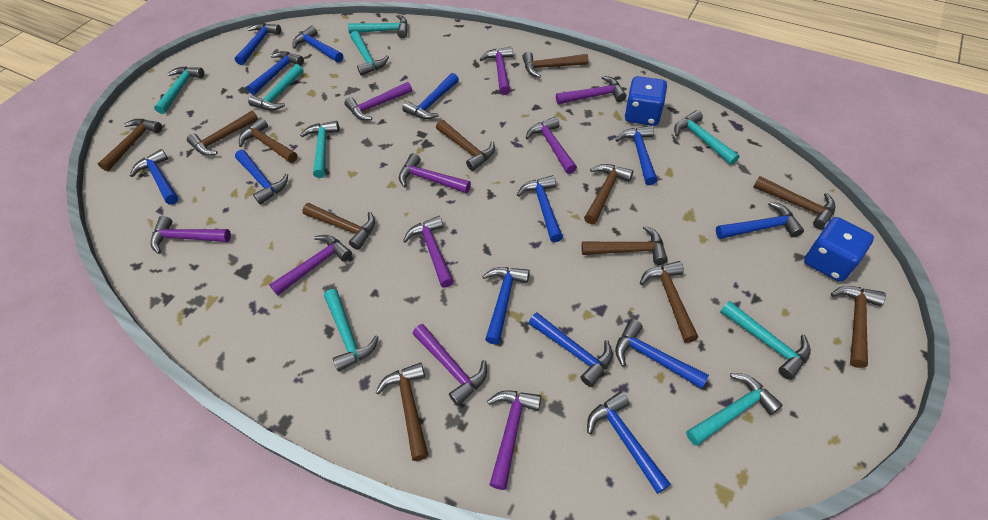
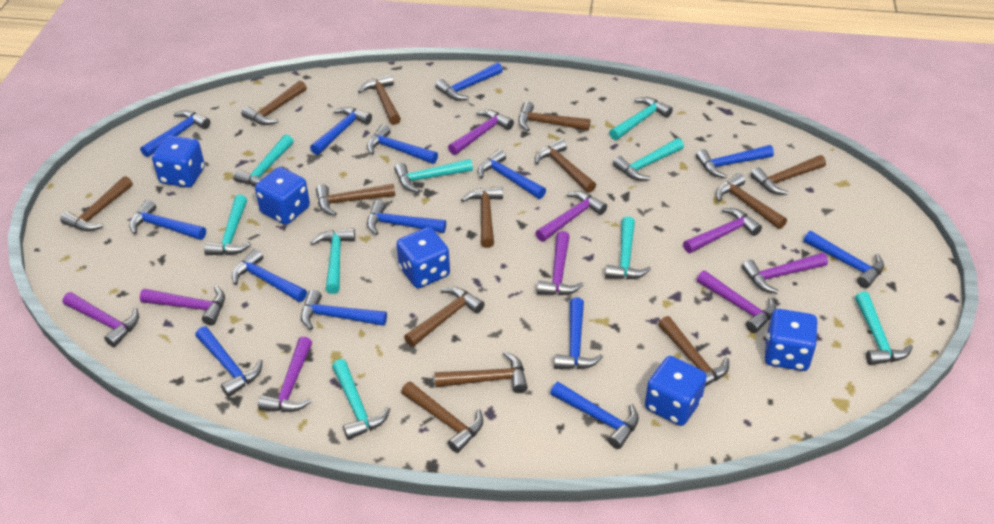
blue dice: 2 -> 5
blue hammer: 13 -> 14
brown hammer: 12 -> 13
purple hammer: 10 -> 9

